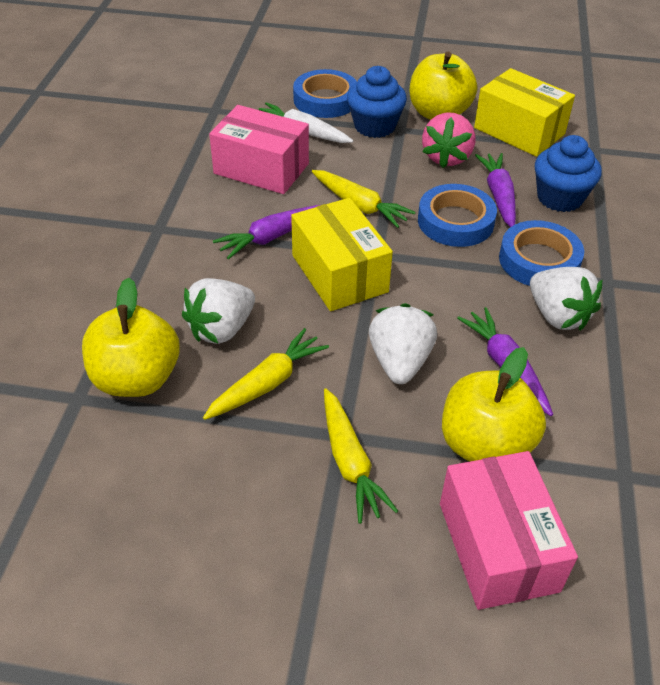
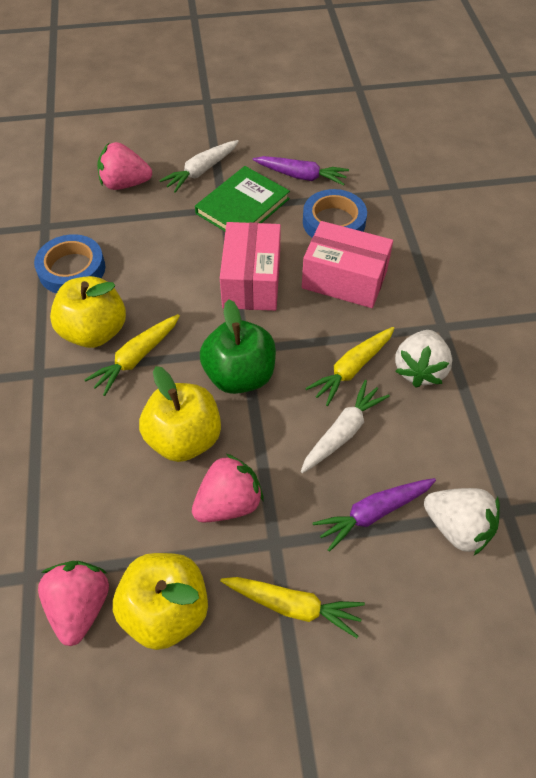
blue cupcake: 2 -> 0
blue tape: 3 -> 2
green apple: 0 -> 1
green book: 0 -> 1
pink strawberry: 1 -> 3
purple carrot: 3 -> 2
white carrot: 1 -> 2
white strawberry: 3 -> 2
yellow box: 2 -> 0

